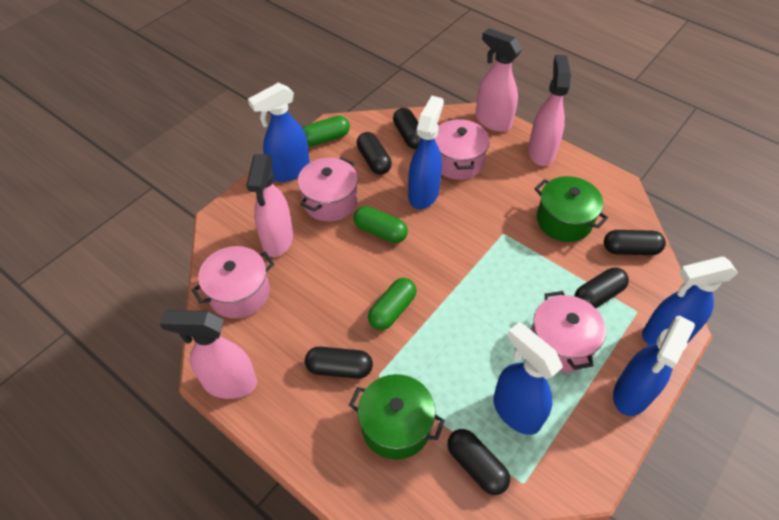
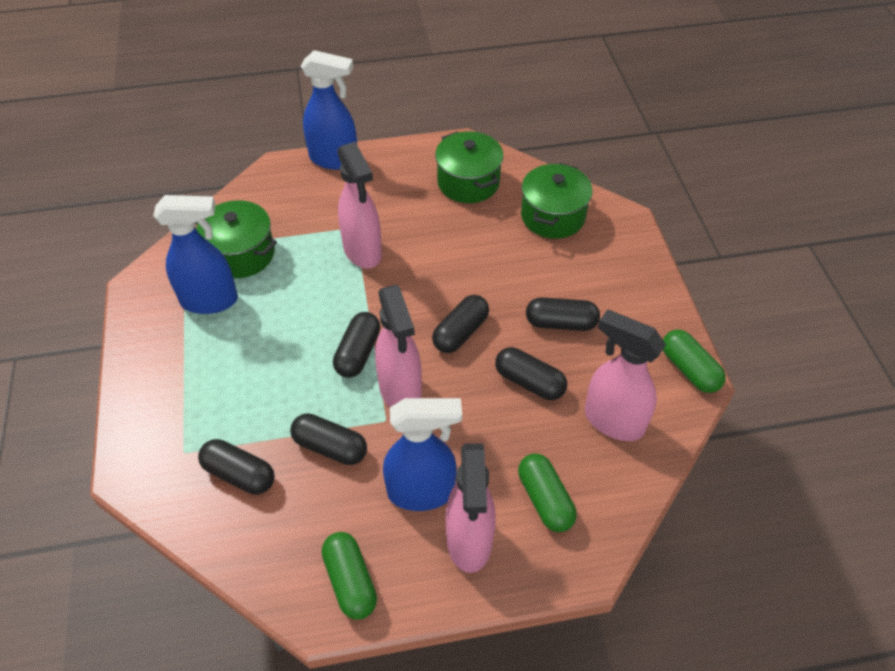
blue spray bottle: 5 -> 3
green pot: 2 -> 3
pink pot: 4 -> 0

